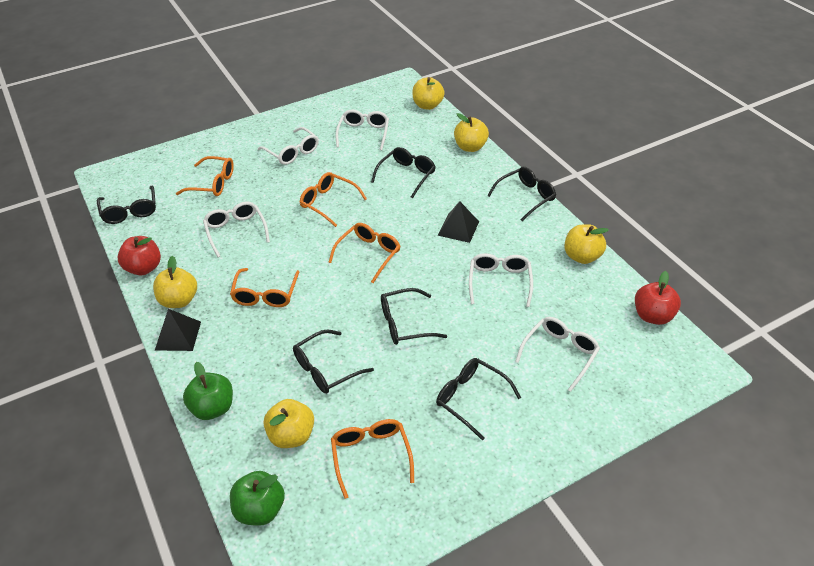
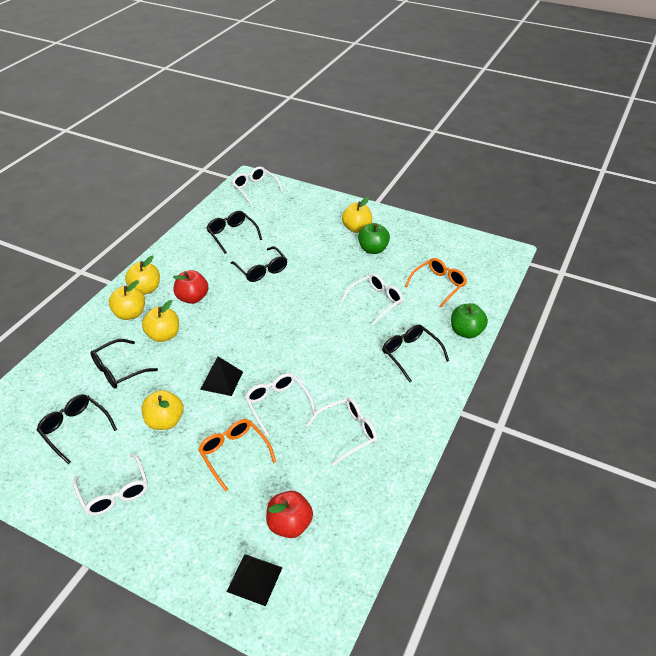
black glasses: 6 -> 5
orange glasses: 5 -> 2

